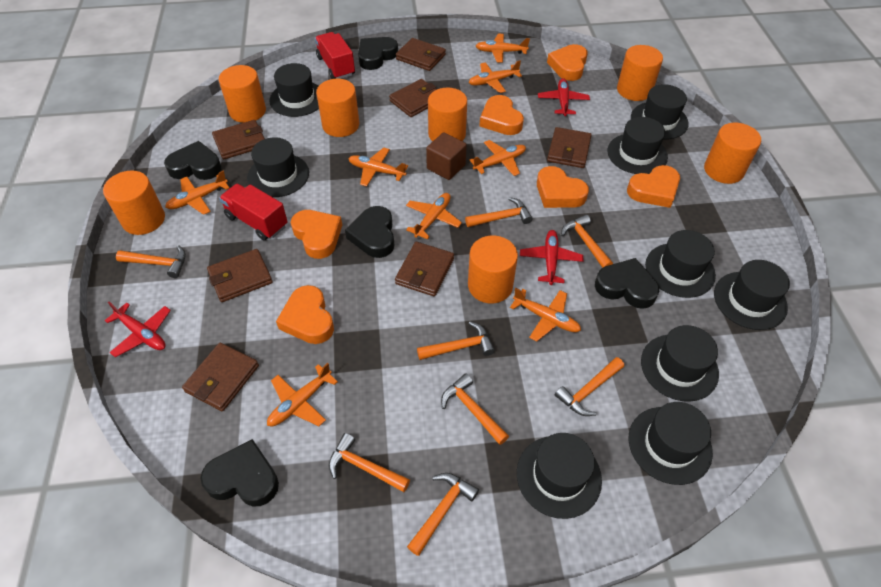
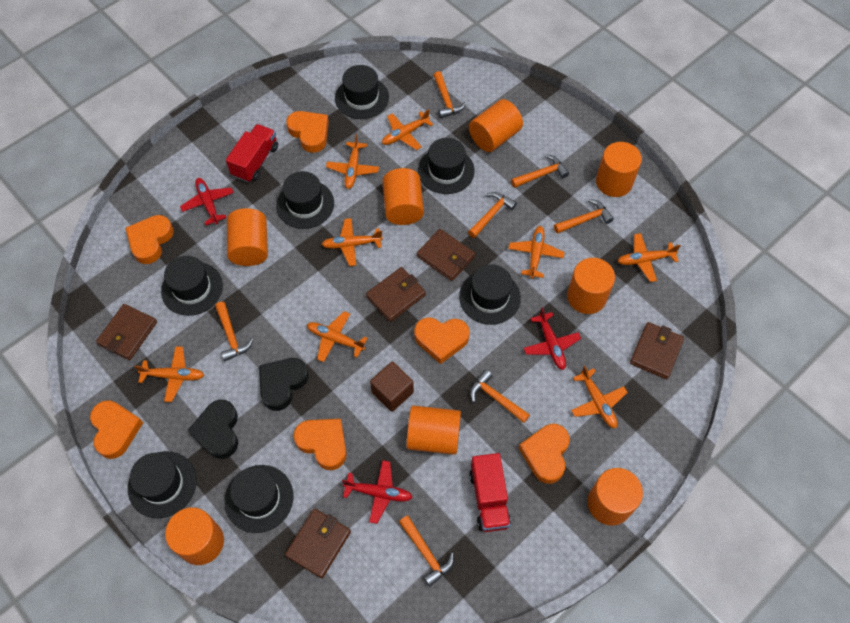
black hat: 9 -> 7
black heart: 5 -> 2
brown wallet: 7 -> 5
orange cylinder: 7 -> 8
orange hammer: 8 -> 7

